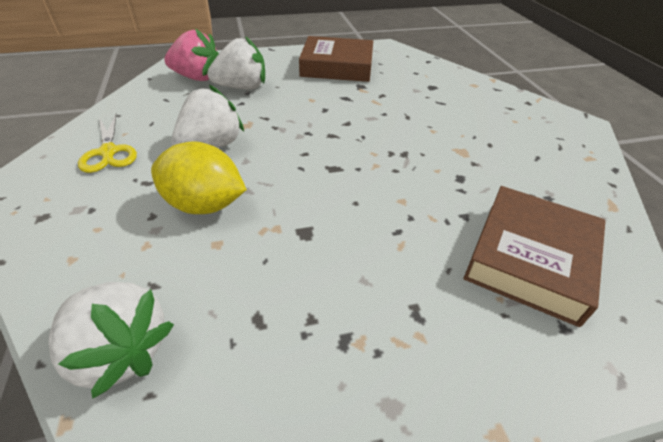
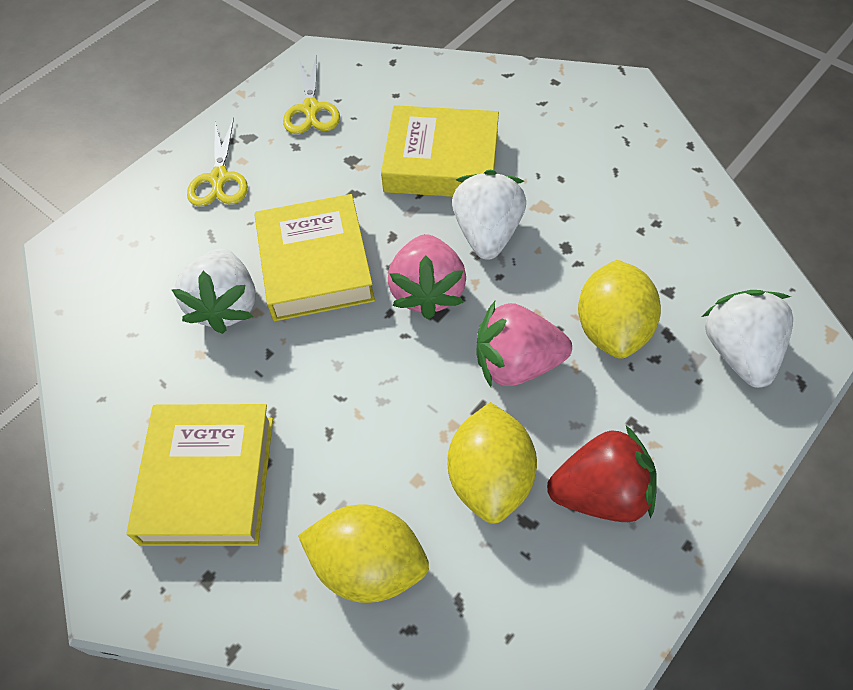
brown book: 2 -> 0
pink strawberry: 1 -> 2
red strawberry: 0 -> 1
yellow book: 0 -> 3
yellow lemon: 1 -> 3
yellow scissors: 1 -> 2

